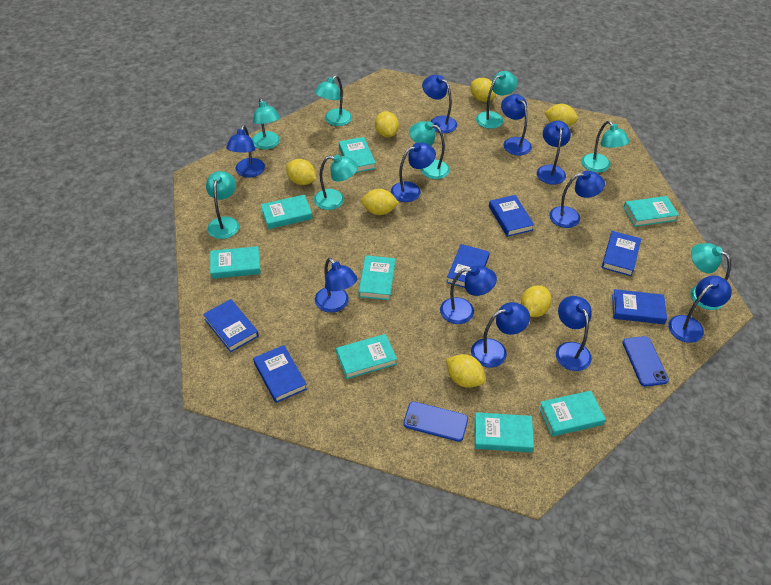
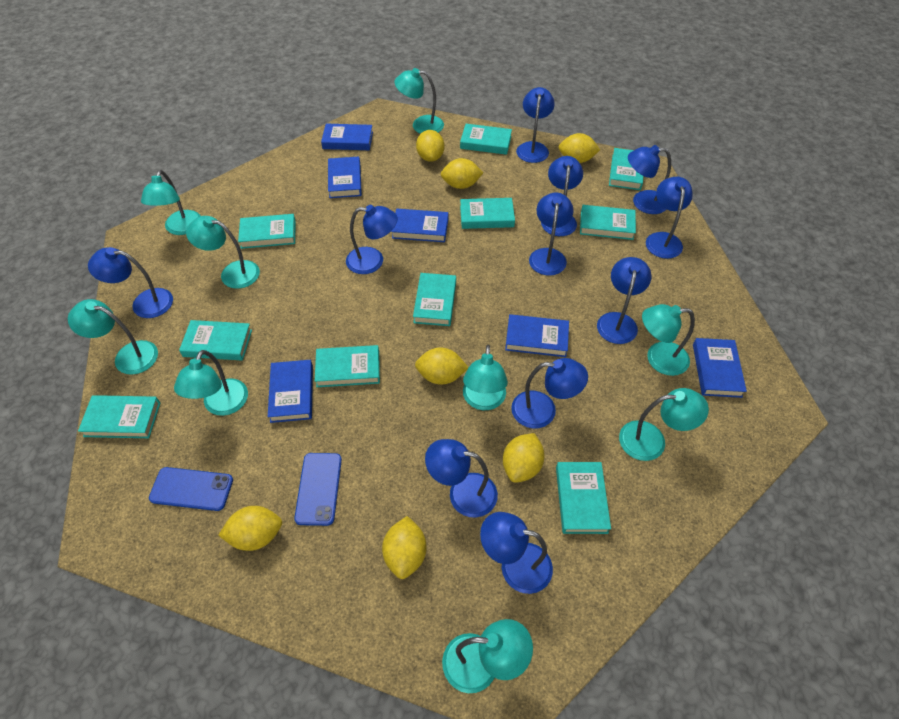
turquoise book: 8 -> 10
turquoise lamp: 8 -> 9

